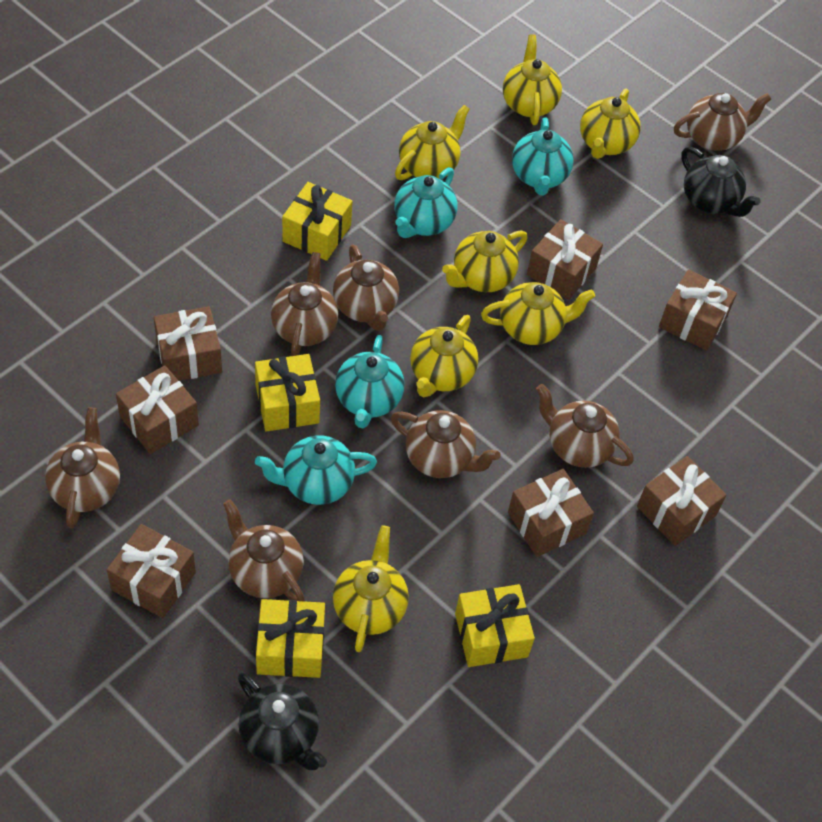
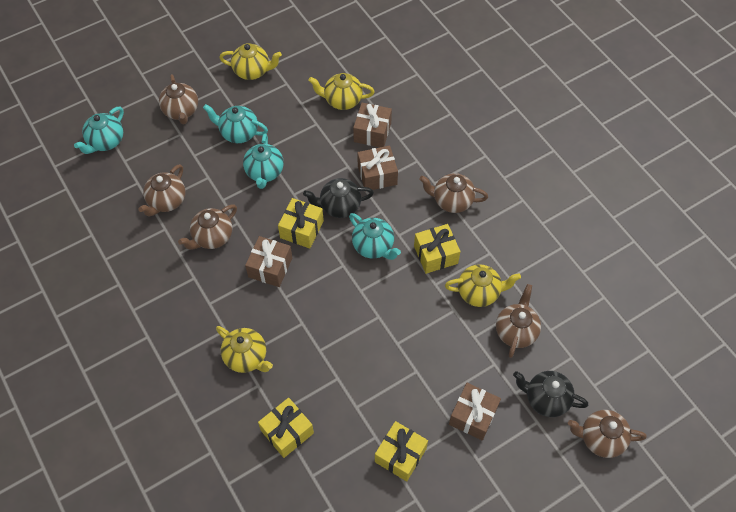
brown gift: 7 -> 4
brown teapot: 7 -> 6
yellow teapot: 7 -> 4

